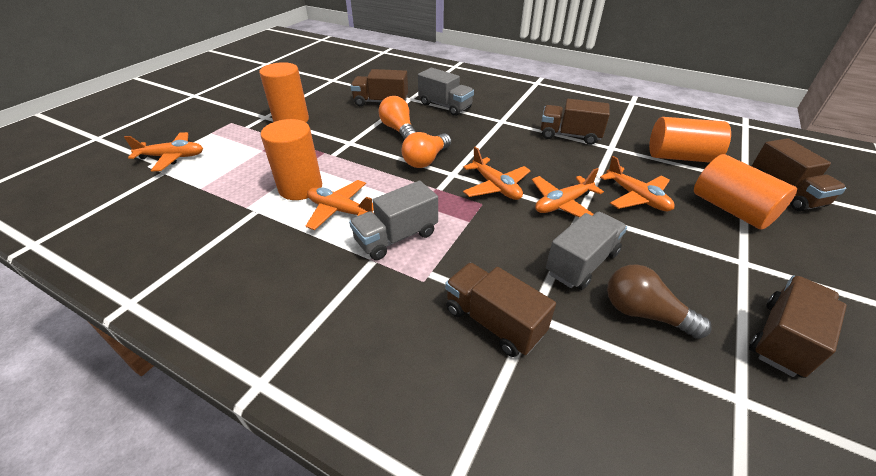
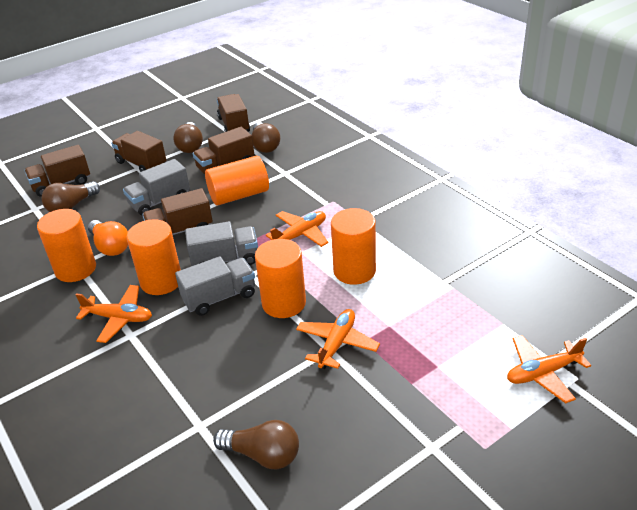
brown light bulb: 1 -> 4
orange cylinder: 4 -> 5
orange light bulb: 2 -> 1
orange plane: 5 -> 4

